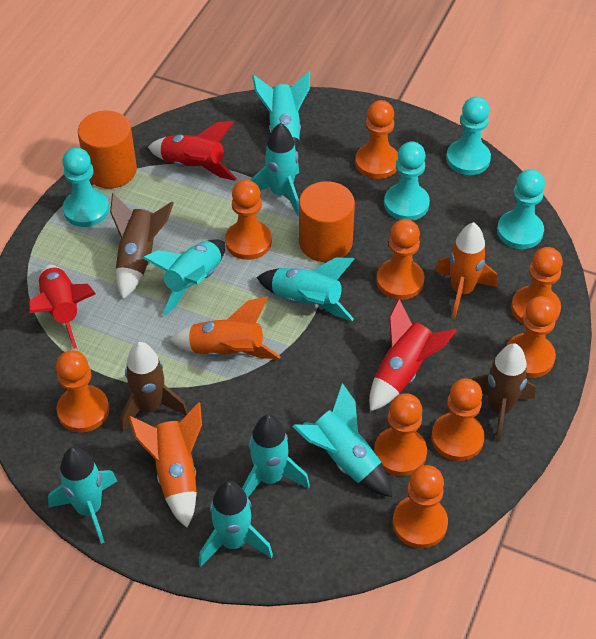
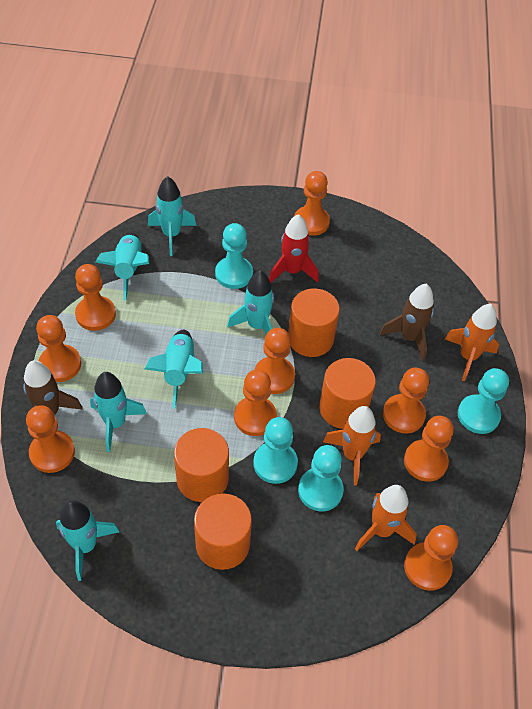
brown rocket: 3 -> 2
orange cylinder: 2 -> 4
red rocket: 3 -> 1
turquoise rocket: 8 -> 6

